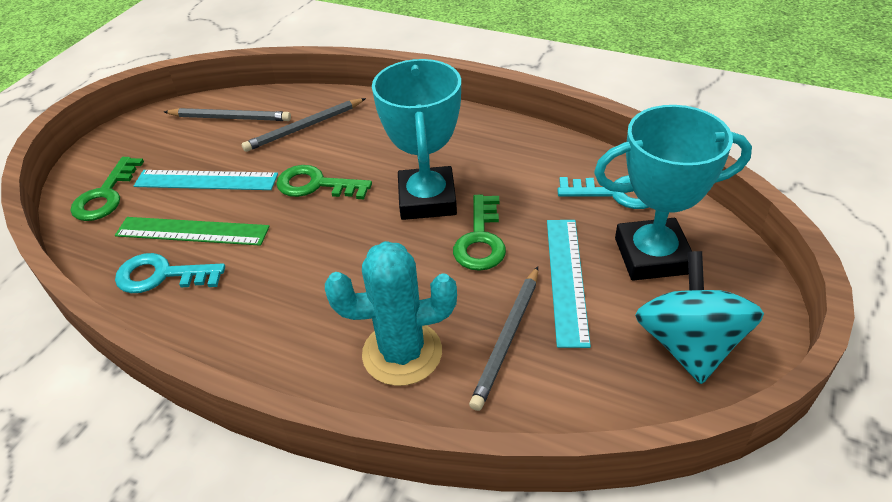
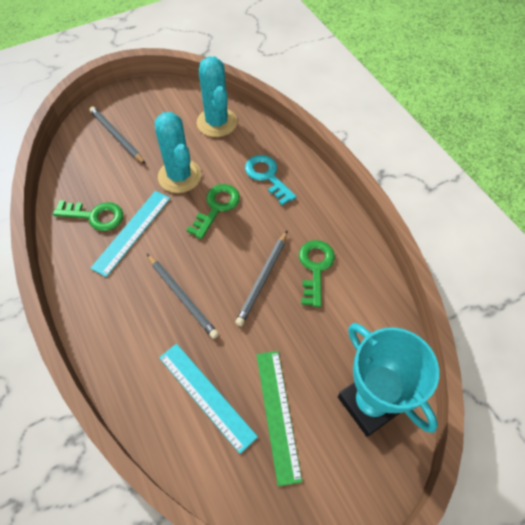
turquoise cactus: 1 -> 2
turquoise key: 2 -> 1
turquoise spinning top: 1 -> 0
turquoise trophy: 2 -> 1

